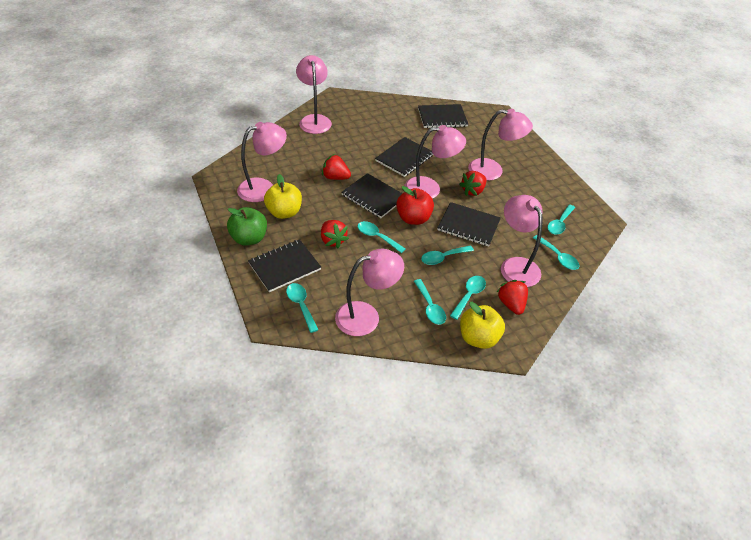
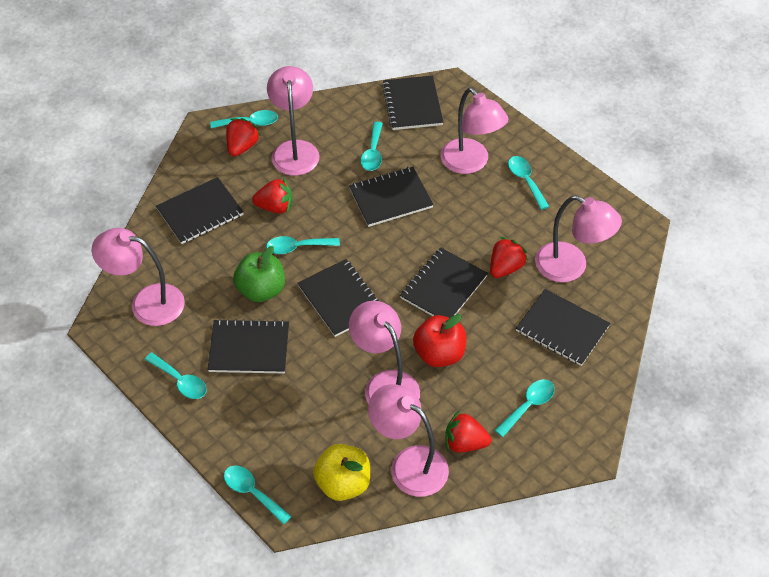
black notebook: 5 -> 7
yellow apple: 2 -> 1

